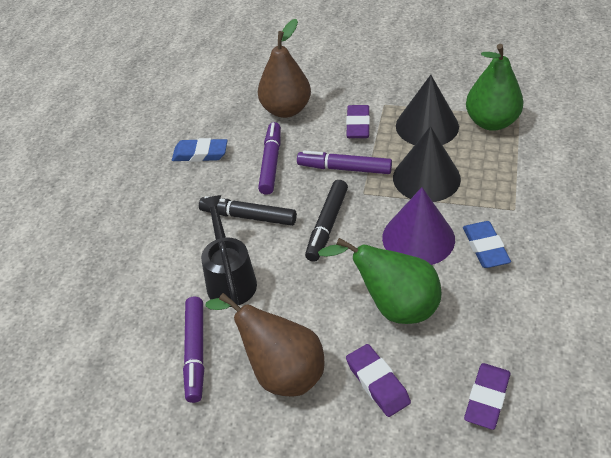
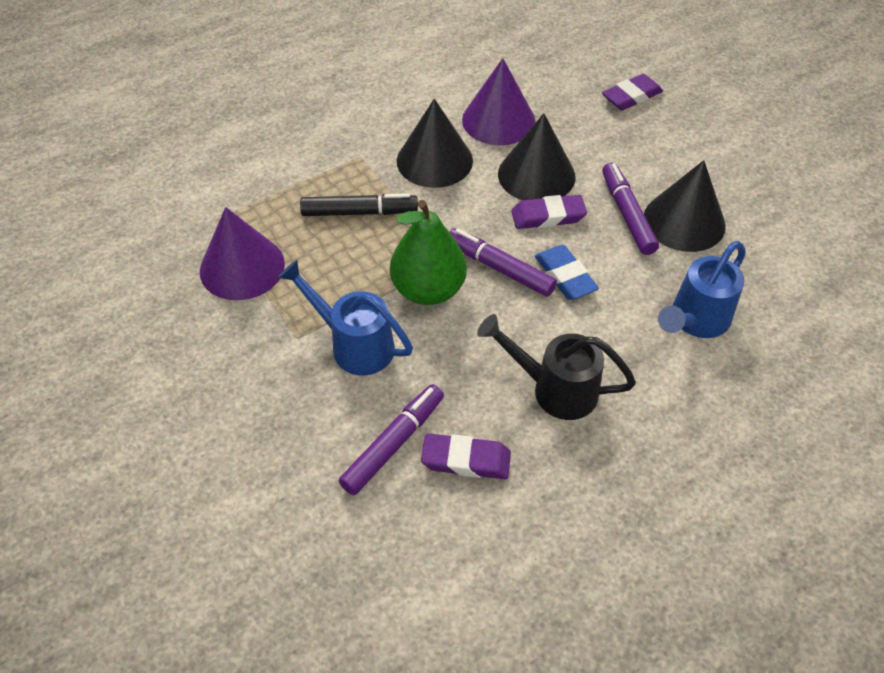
black cone: 2 -> 3
black marker: 2 -> 1
blue eraser: 2 -> 1
blue watering can: 0 -> 2
brown pear: 2 -> 0
green pear: 2 -> 1
purple cone: 1 -> 2

